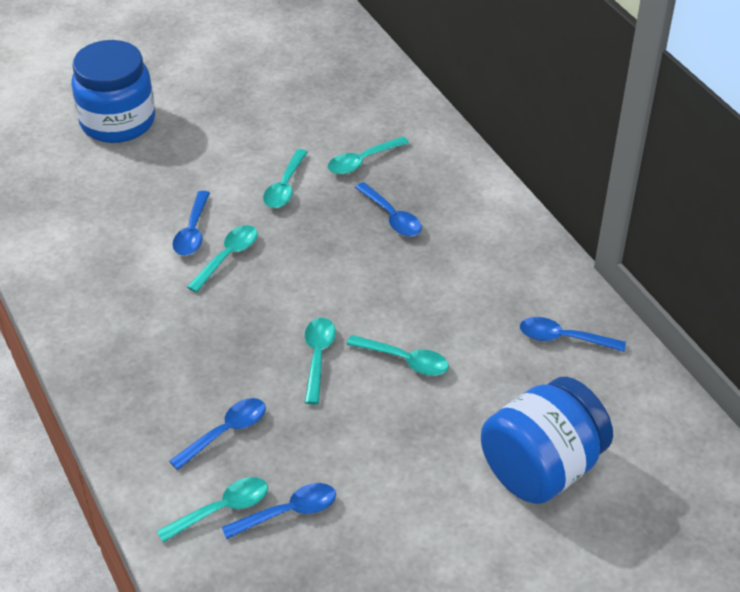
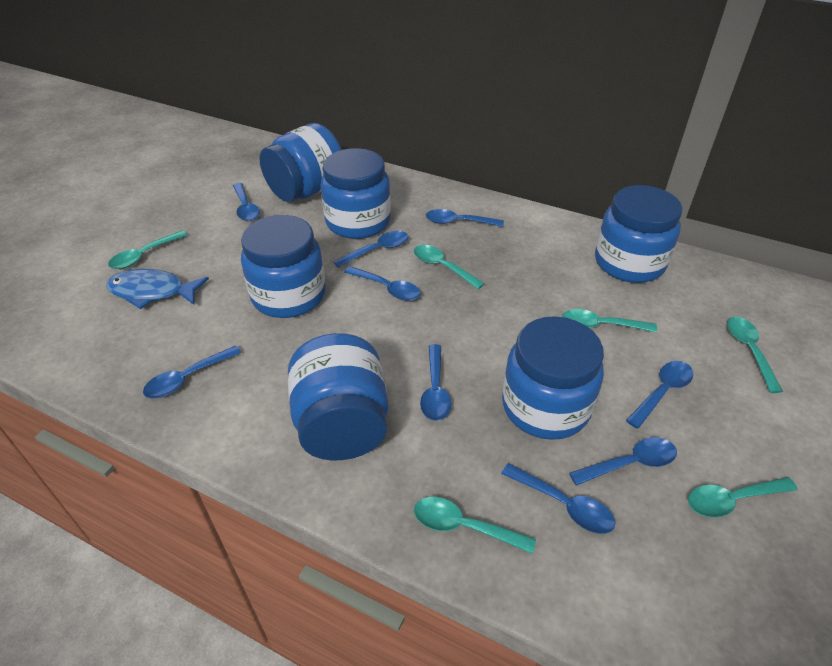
blue fish: 0 -> 1
blue jar: 2 -> 6
blue spoon: 5 -> 9

